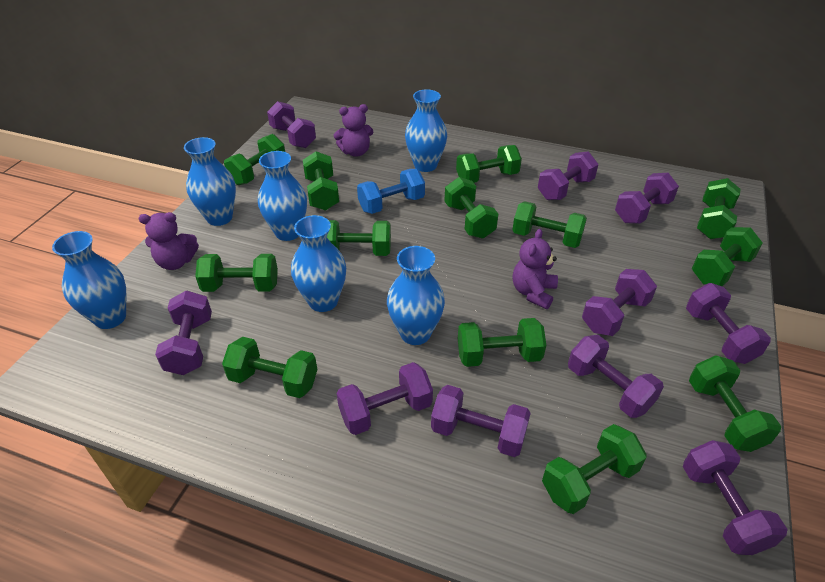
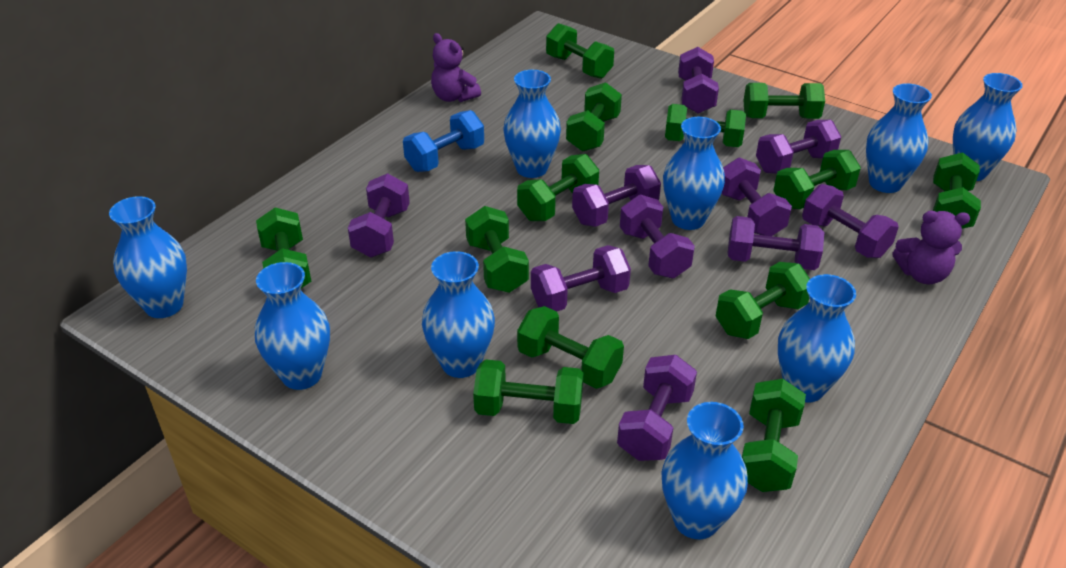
blue vase: 6 -> 9
purple teddy bear: 3 -> 2

